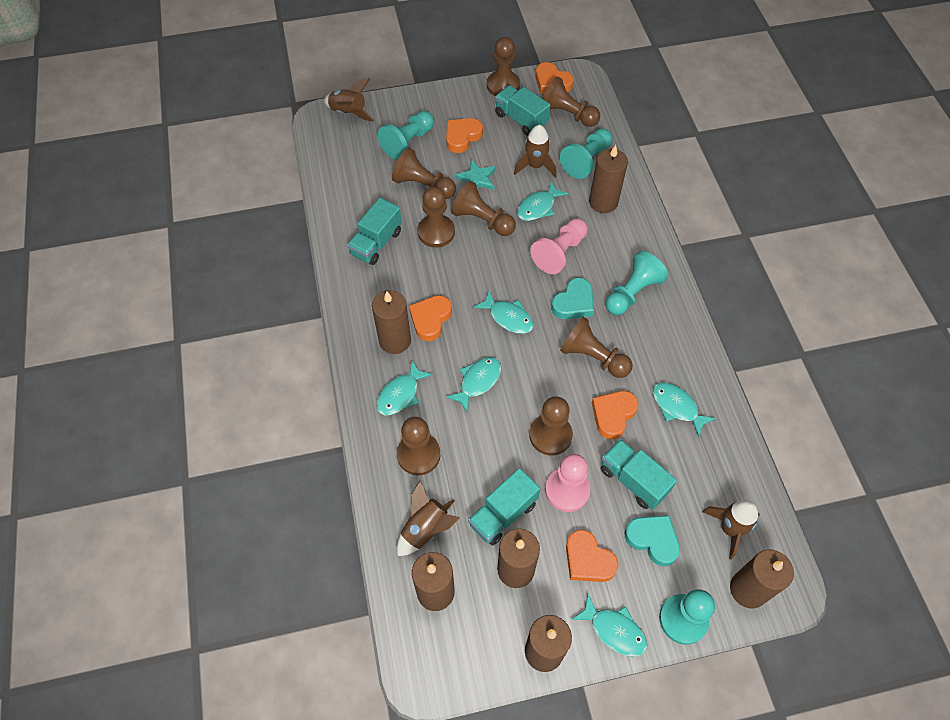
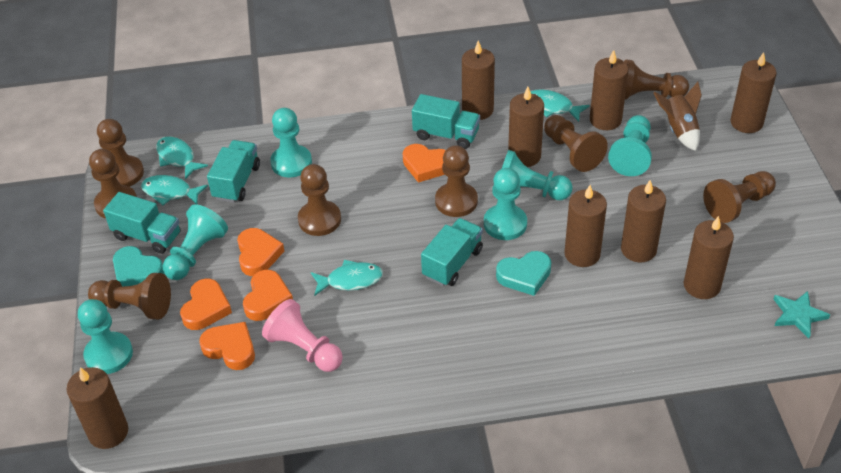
brown candle: 6 -> 8
brown rocket: 4 -> 1
pink pawn: 2 -> 1
turquoise fish: 6 -> 4
turquoise pawn: 4 -> 6

